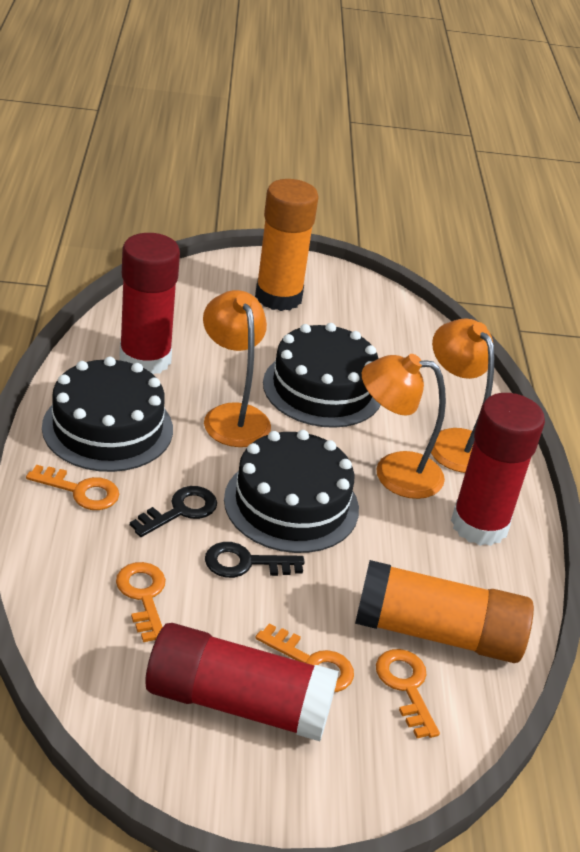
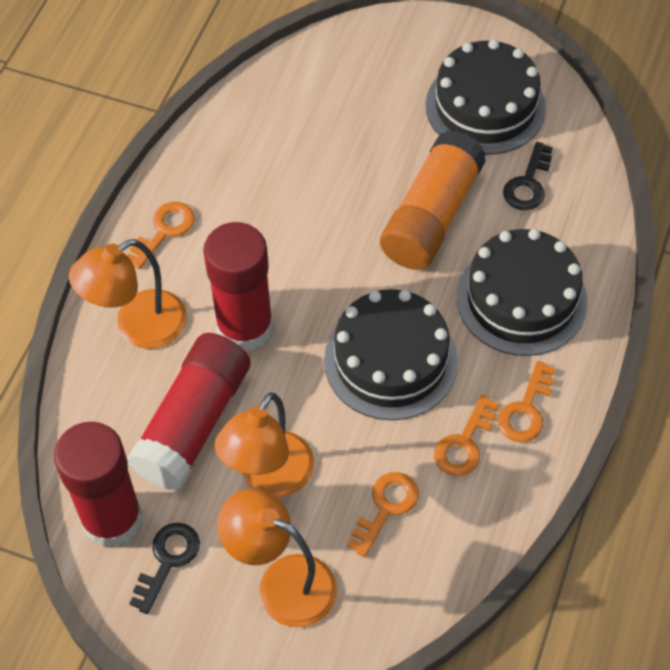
orange glue stick: 2 -> 1

